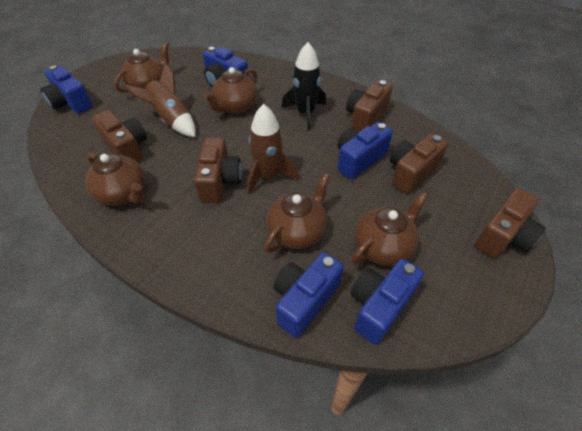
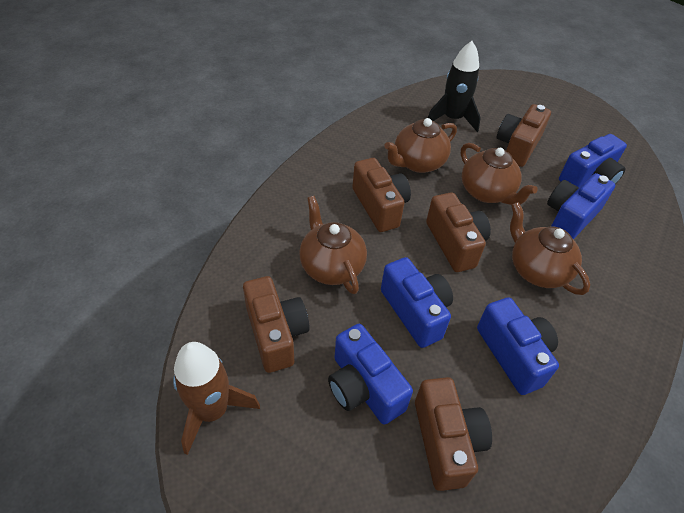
brown rocket: 2 -> 1
brown teapot: 5 -> 4

